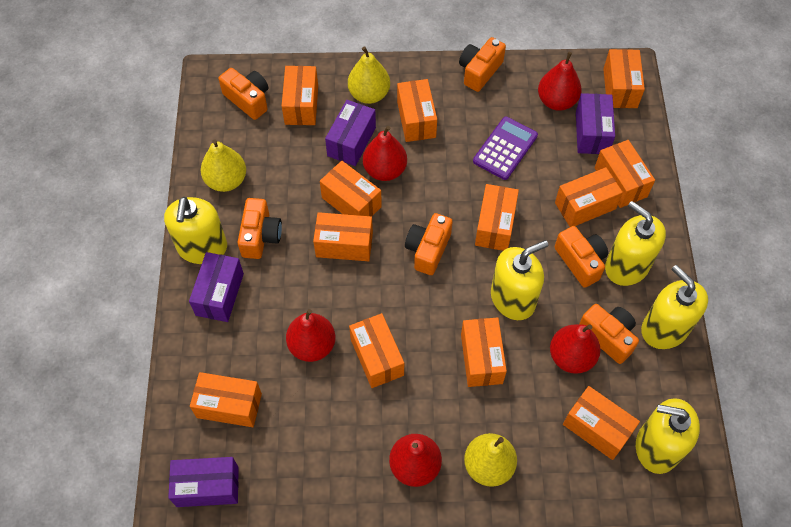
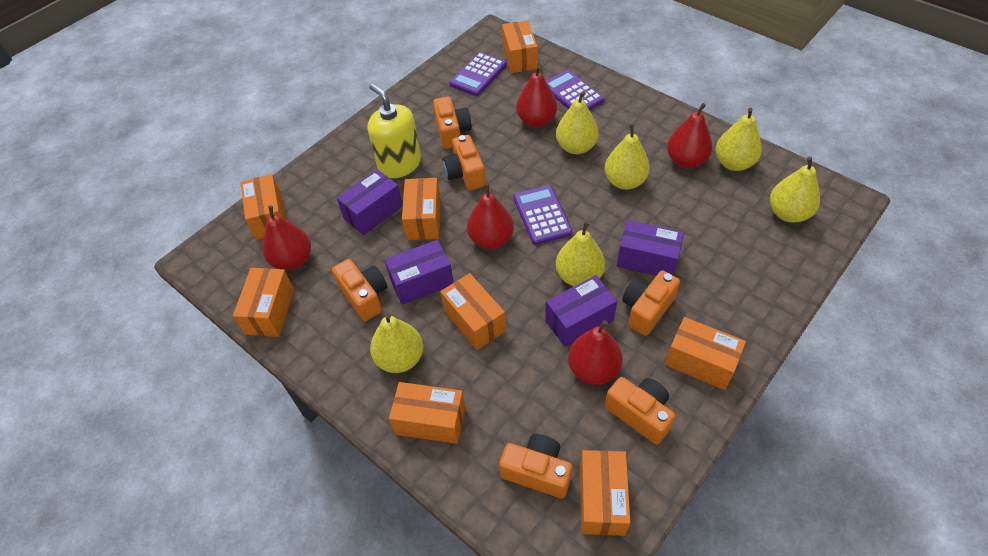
orange box: 12 -> 8
purple calculator: 1 -> 3
yellow pear: 3 -> 6
yellow soap dispenser: 5 -> 1

